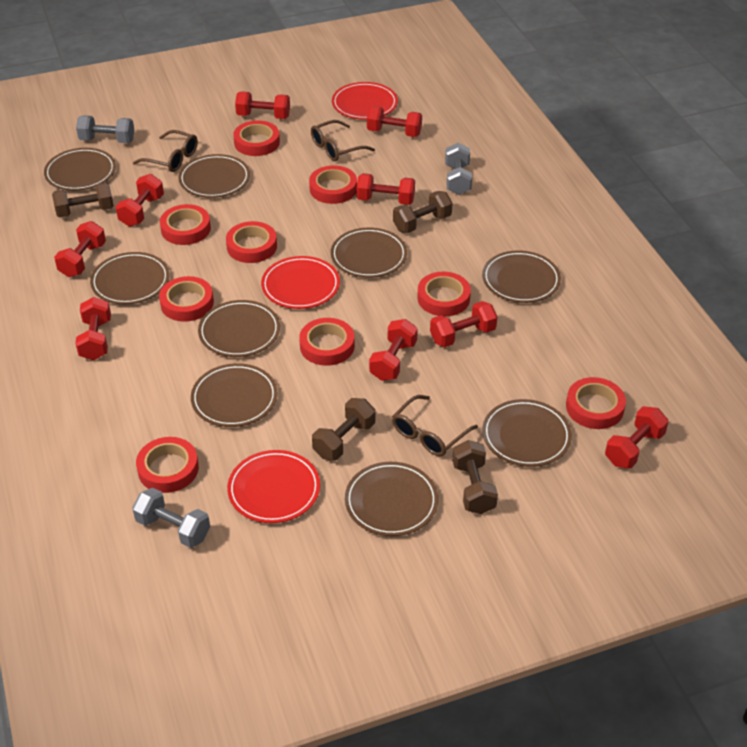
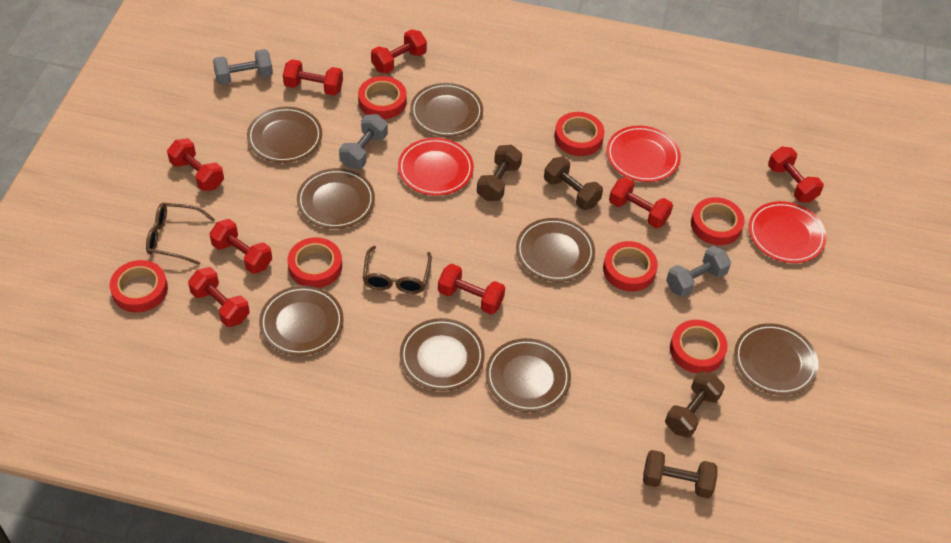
brown glasses: 3 -> 2
brown plate: 9 -> 8
red dumbbell: 9 -> 8
red tape: 9 -> 7

